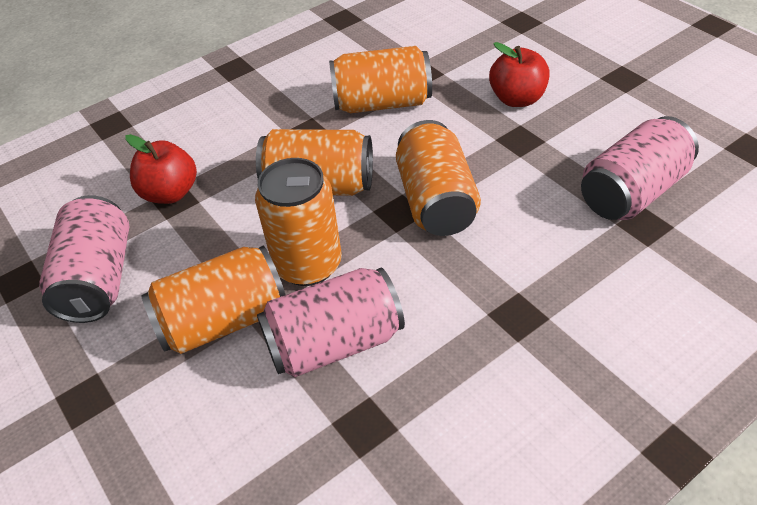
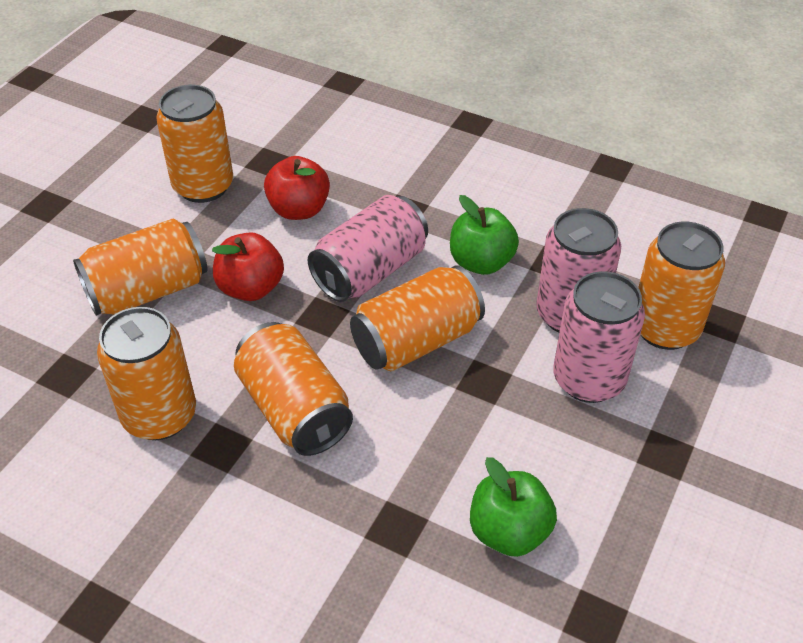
green apple: 0 -> 2
orange can: 5 -> 6

